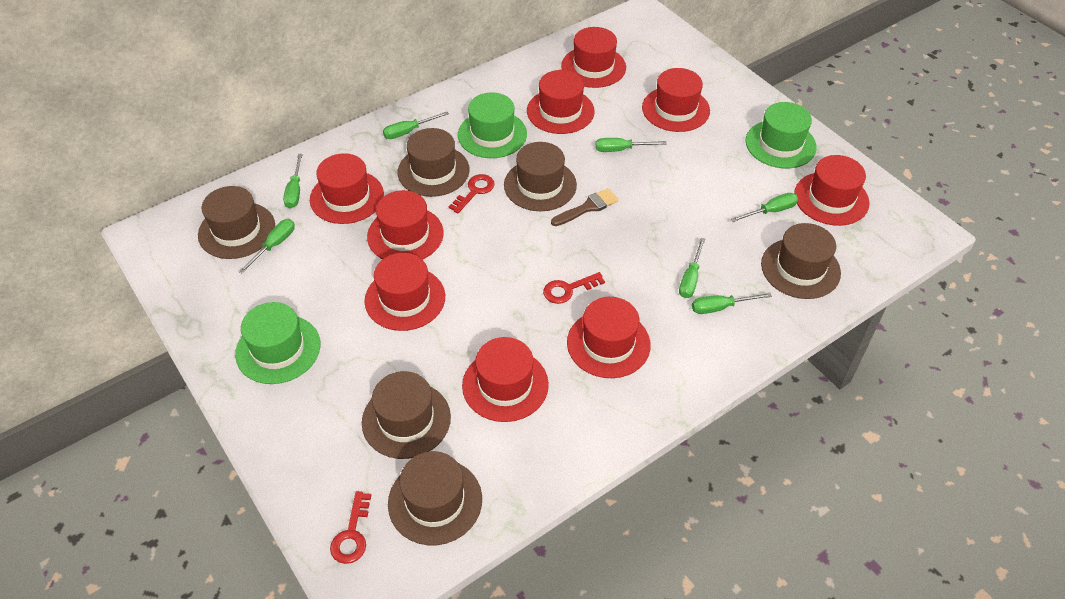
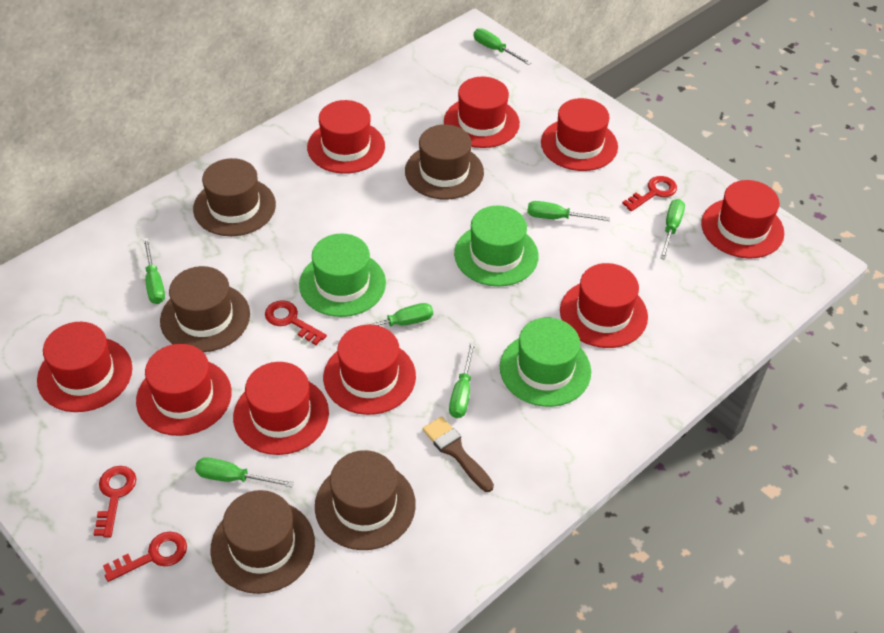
brown hat: 6 -> 5
red key: 3 -> 4

